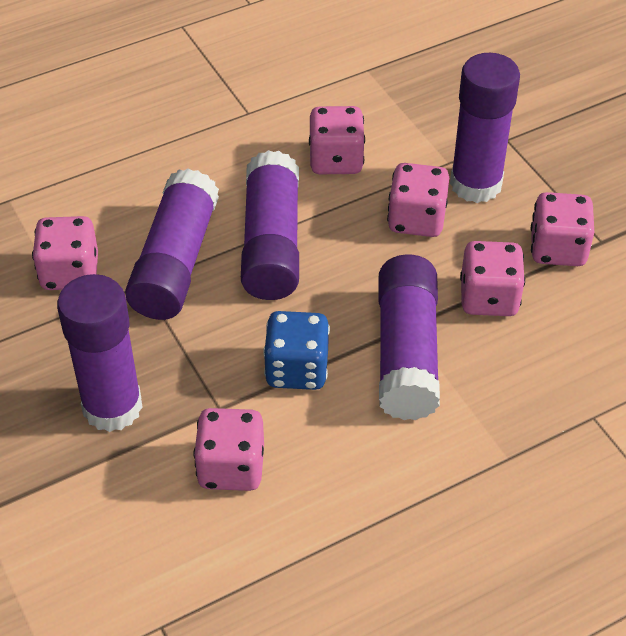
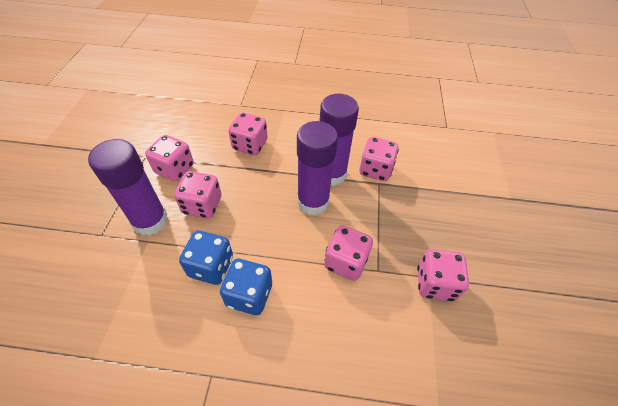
blue dice: 1 -> 2
purple glue stick: 5 -> 3

